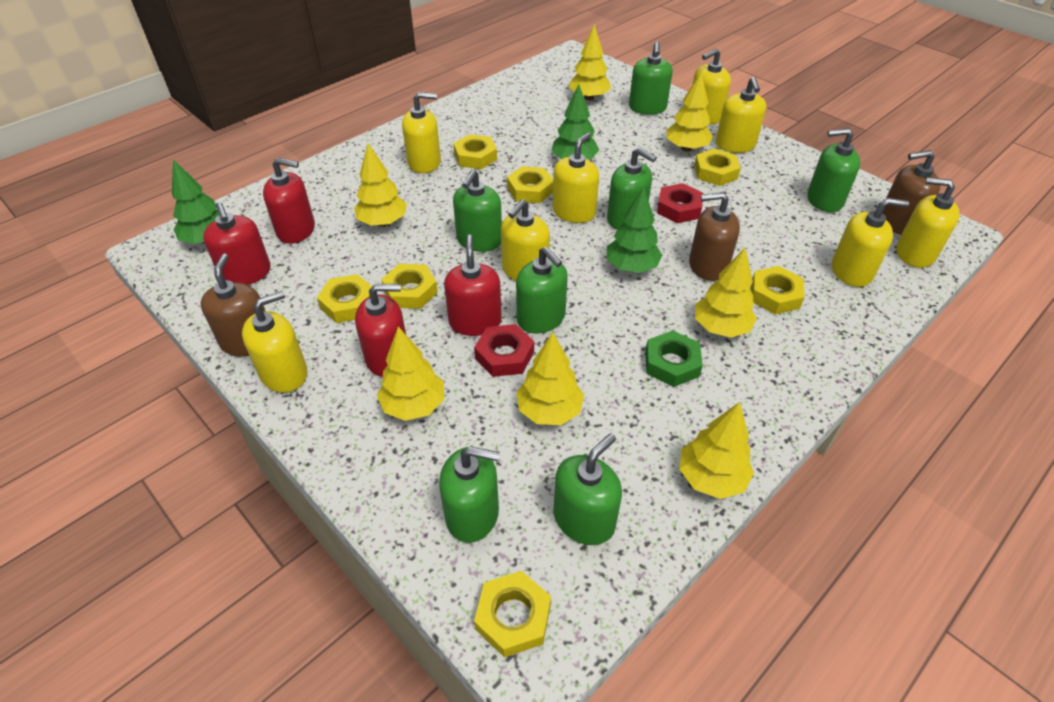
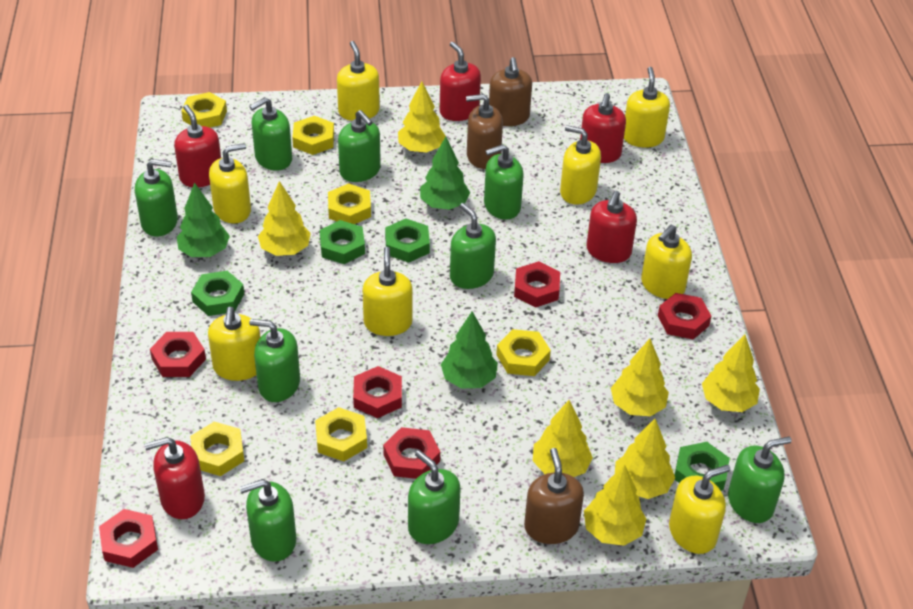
green nut: 1 -> 4
green soap dispenser: 7 -> 9
red nut: 2 -> 6
red soap dispenser: 4 -> 5
yellow nut: 7 -> 6

